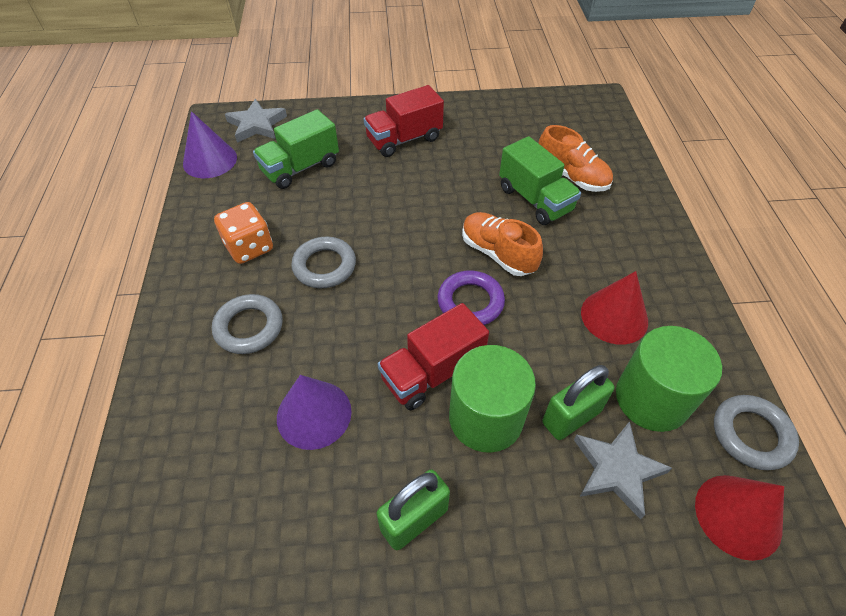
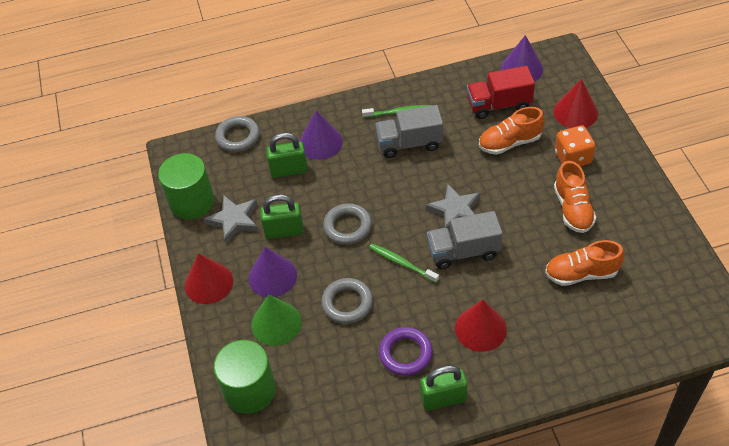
green cone: 0 -> 1
green padlock: 2 -> 3
green toothbrush: 0 -> 2
green truck: 2 -> 0
grey truck: 0 -> 2
orange shoe: 2 -> 3
purple cone: 2 -> 3
red cone: 2 -> 3
red truck: 2 -> 1

